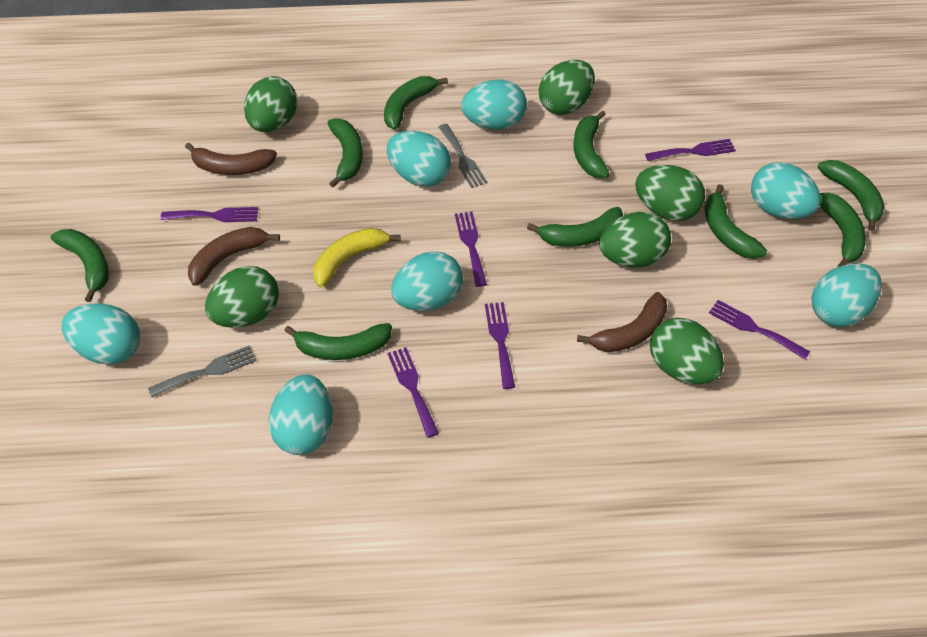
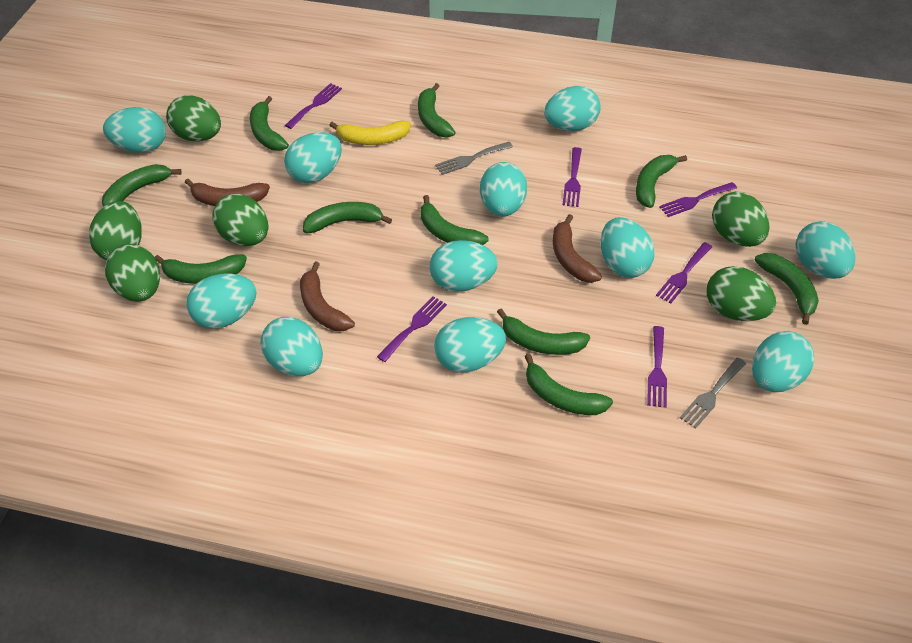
green banana: 9 -> 10
turquoise egg: 7 -> 11

